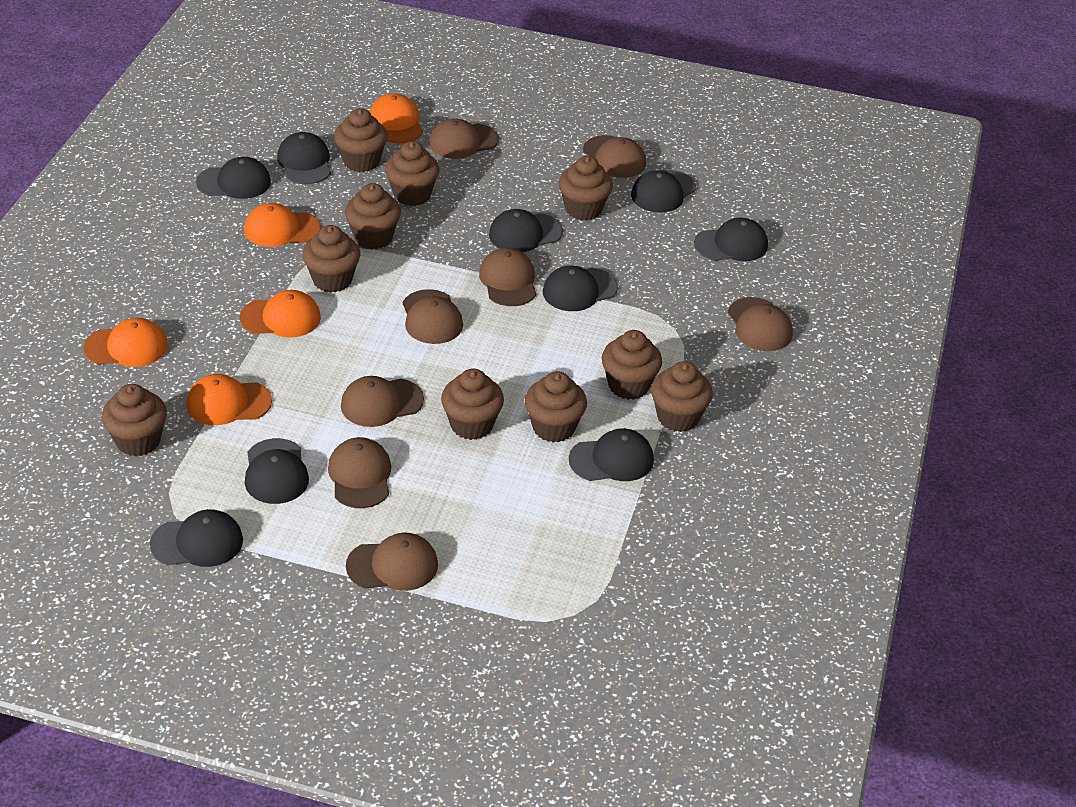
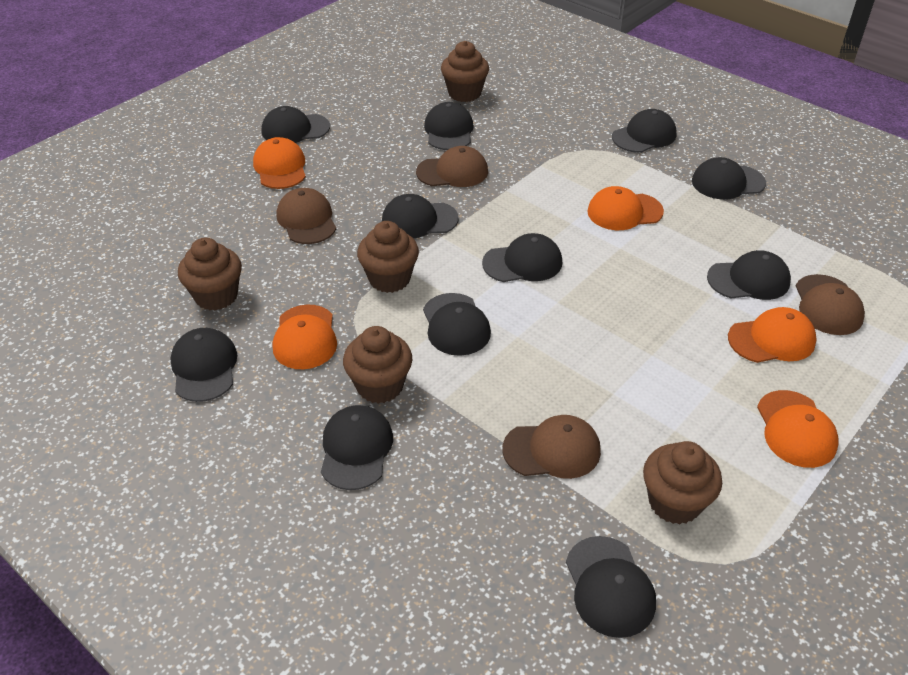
black cap: 9 -> 11
brown cap: 8 -> 4
brown cupcake: 10 -> 5

